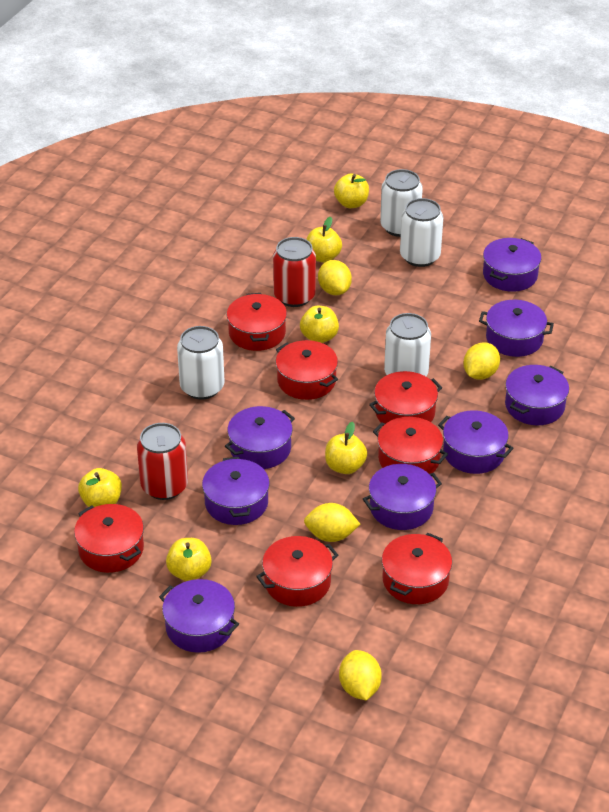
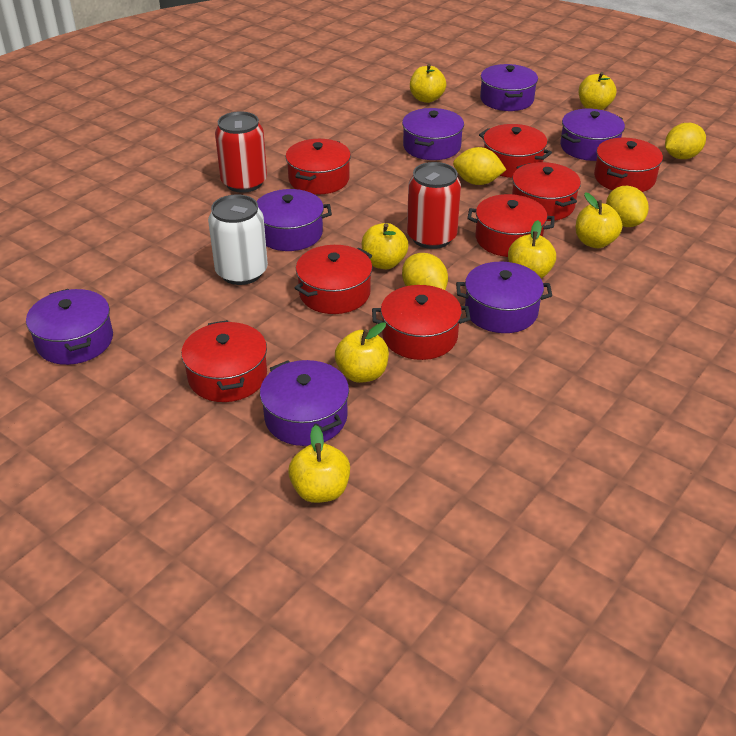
purple pot: 8 -> 7
red pot: 7 -> 8
white can: 4 -> 1
yellow apple: 6 -> 7

